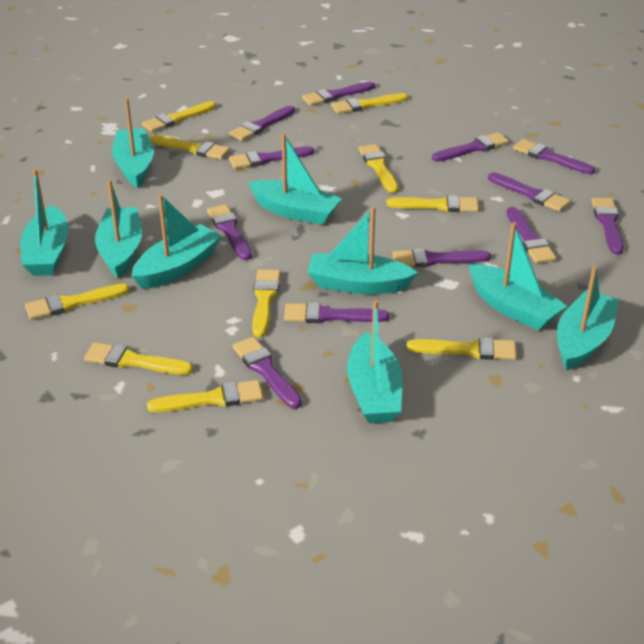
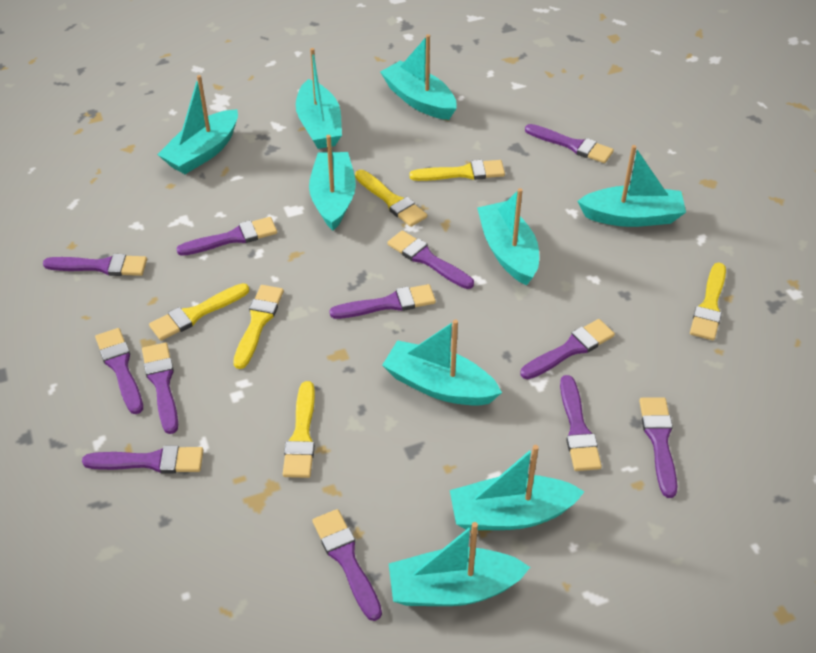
yellow brush: 10 -> 6

